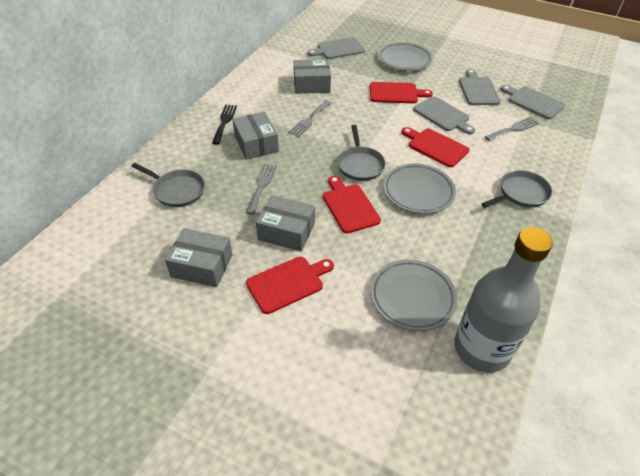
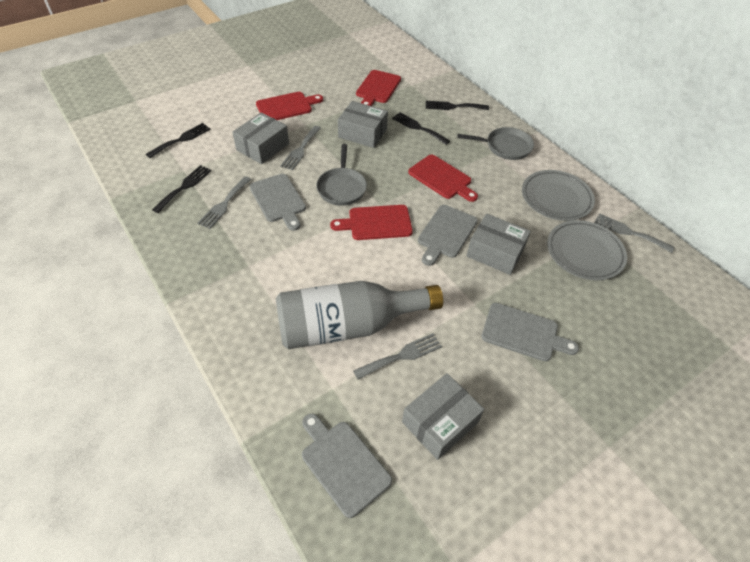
black fork: 1 -> 4
grey fork: 3 -> 4
grey pan: 3 -> 2
grey plate: 3 -> 2

